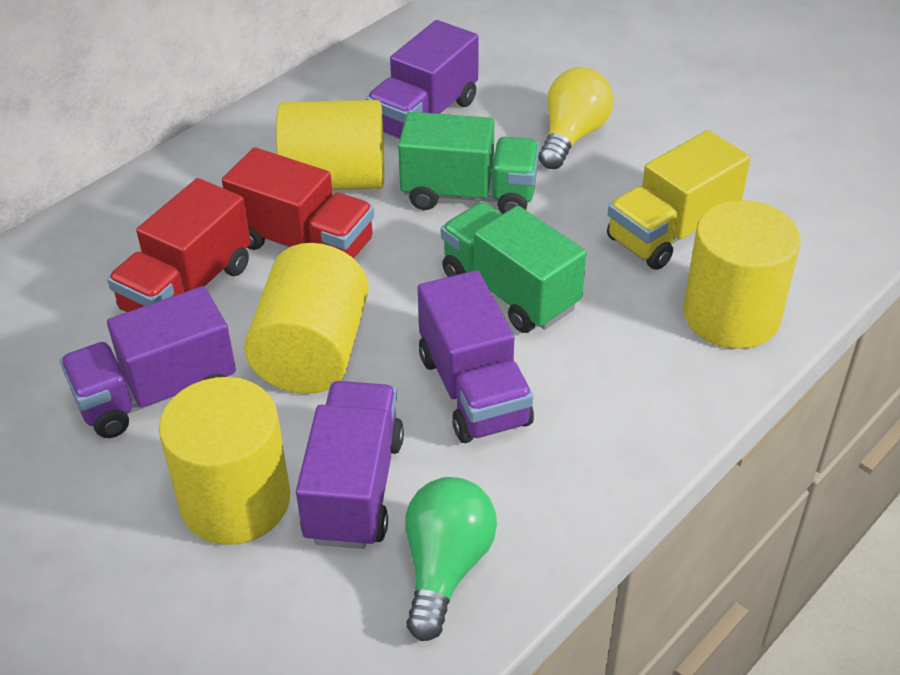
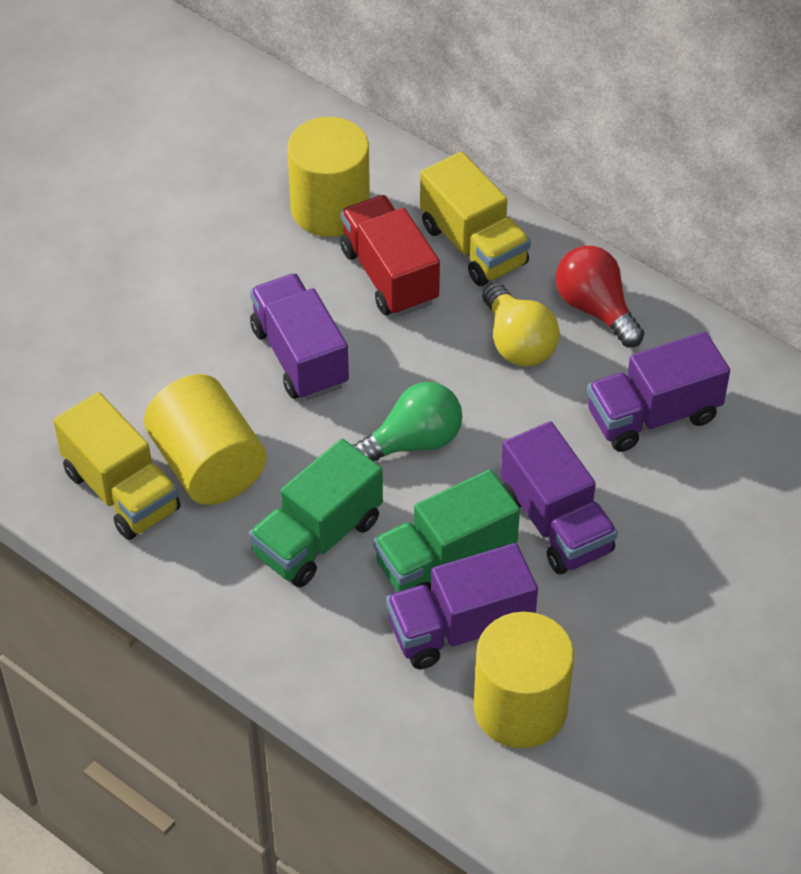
red light bulb: 0 -> 1
red truck: 2 -> 1
yellow cylinder: 4 -> 3
yellow truck: 1 -> 2

